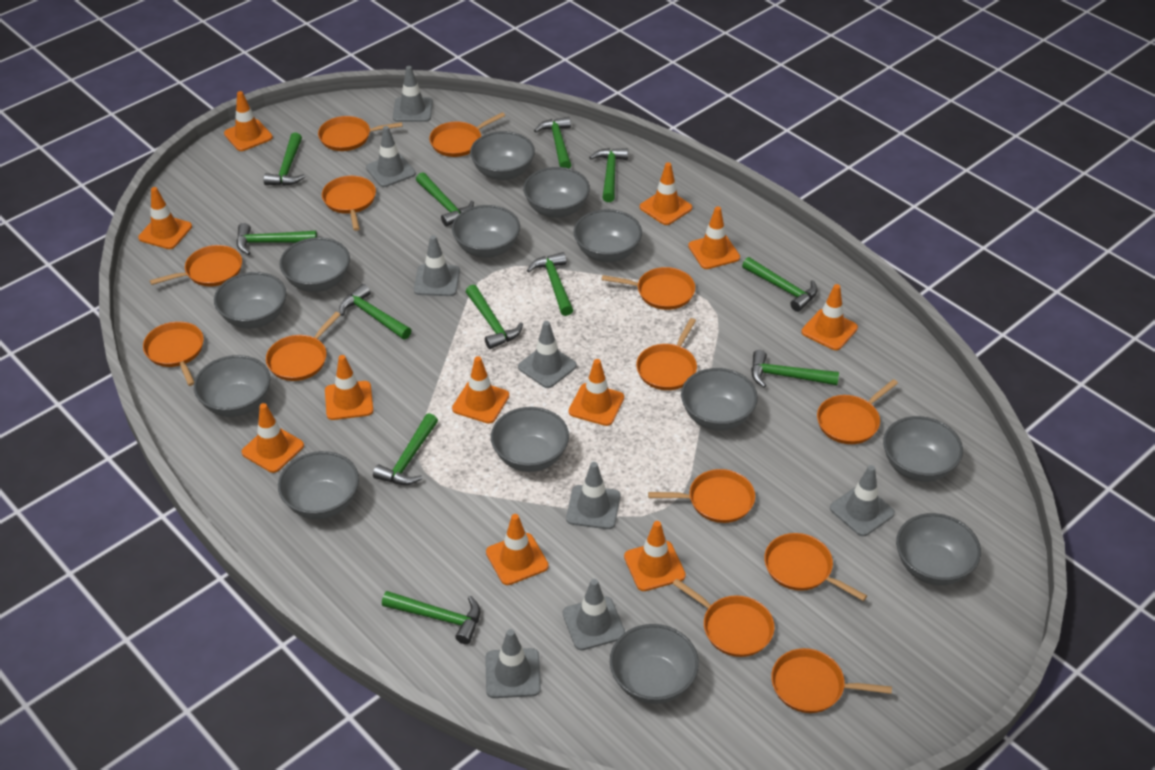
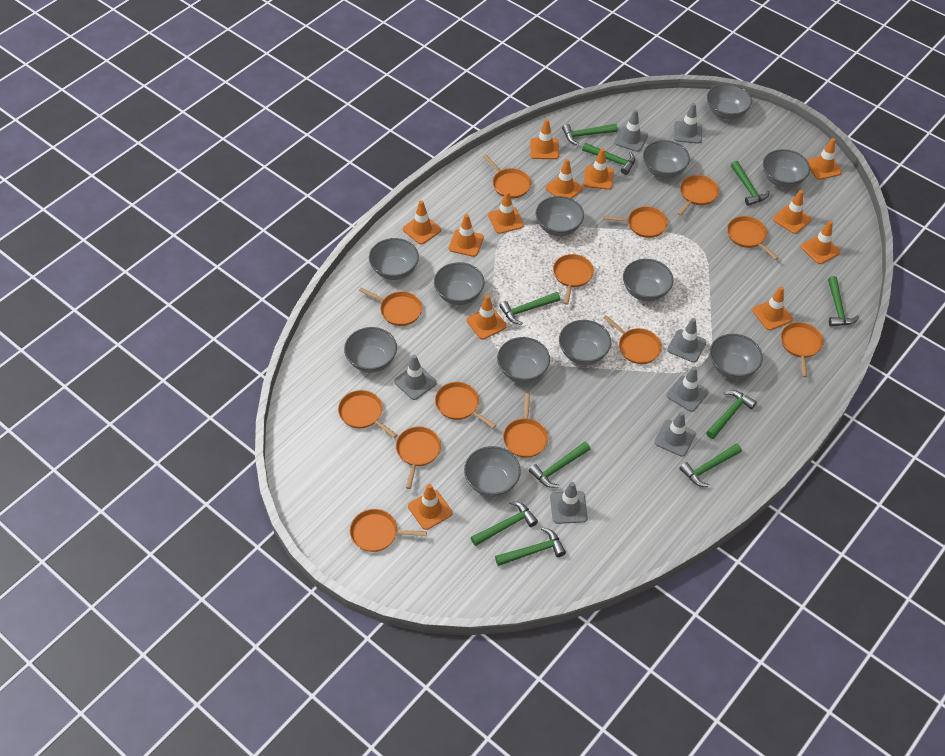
green hammer: 12 -> 10
grey bowl: 13 -> 12
grey traffic cone: 8 -> 7
orange traffic cone: 11 -> 12

